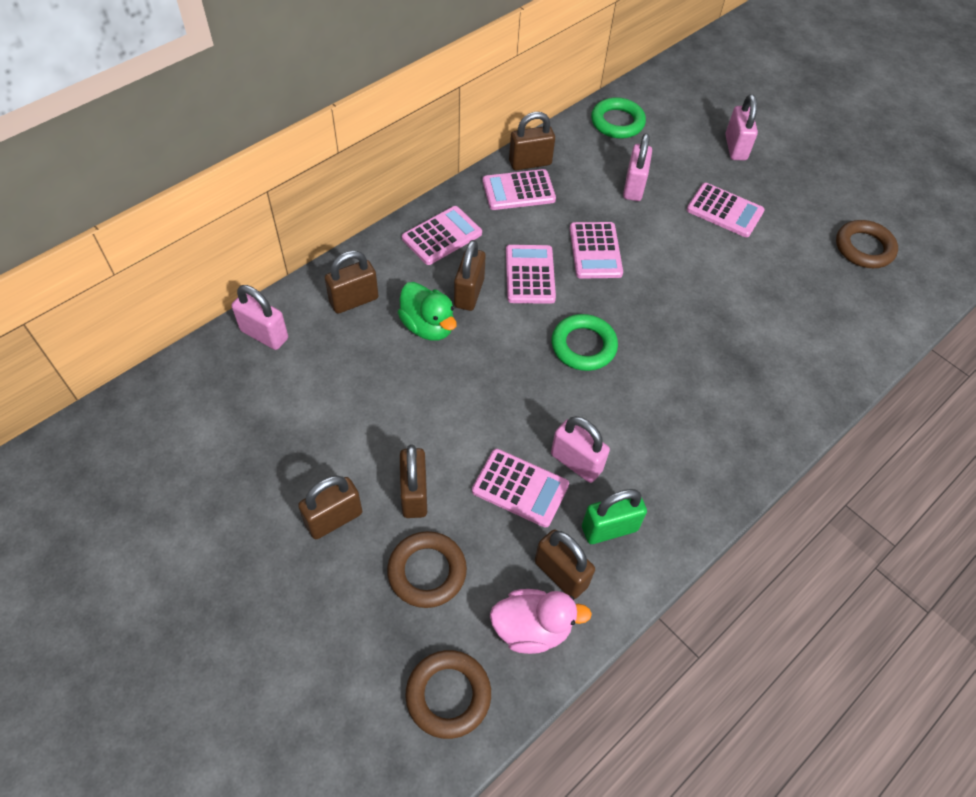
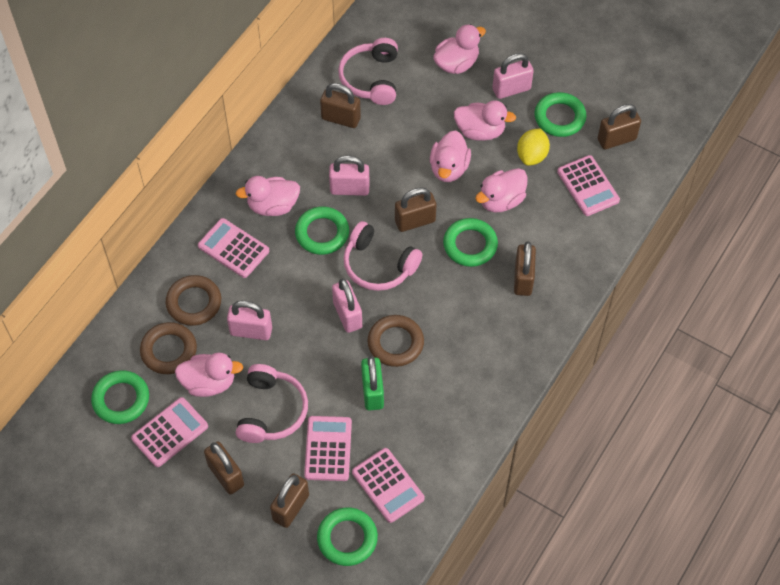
green duck: 1 -> 0
green ring: 2 -> 5
pink calculator: 6 -> 5
pink duck: 1 -> 6
pink headphones: 0 -> 3
yellow lemon: 0 -> 1

